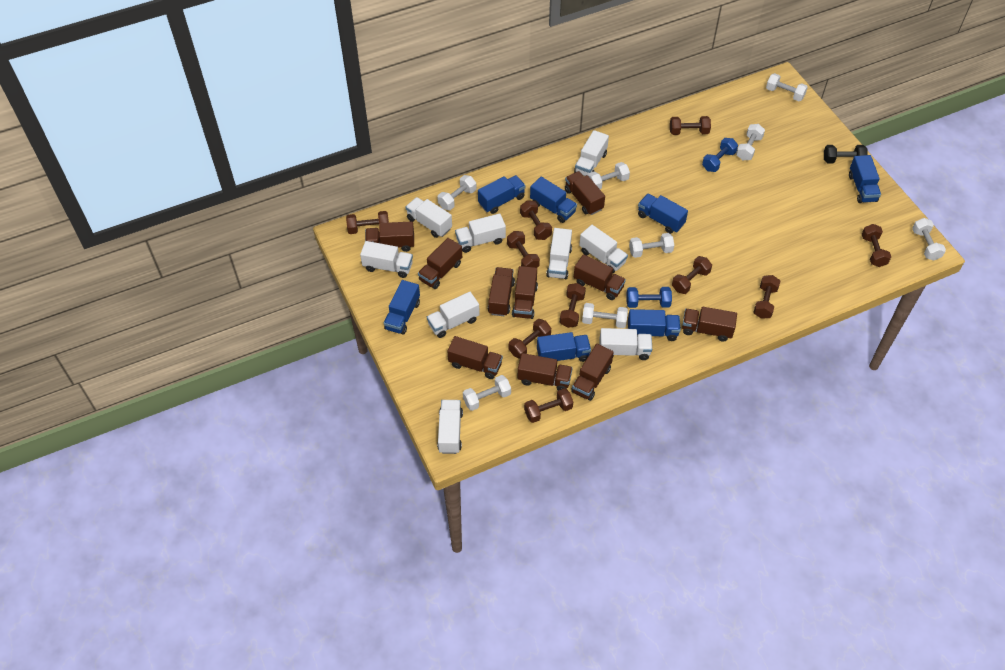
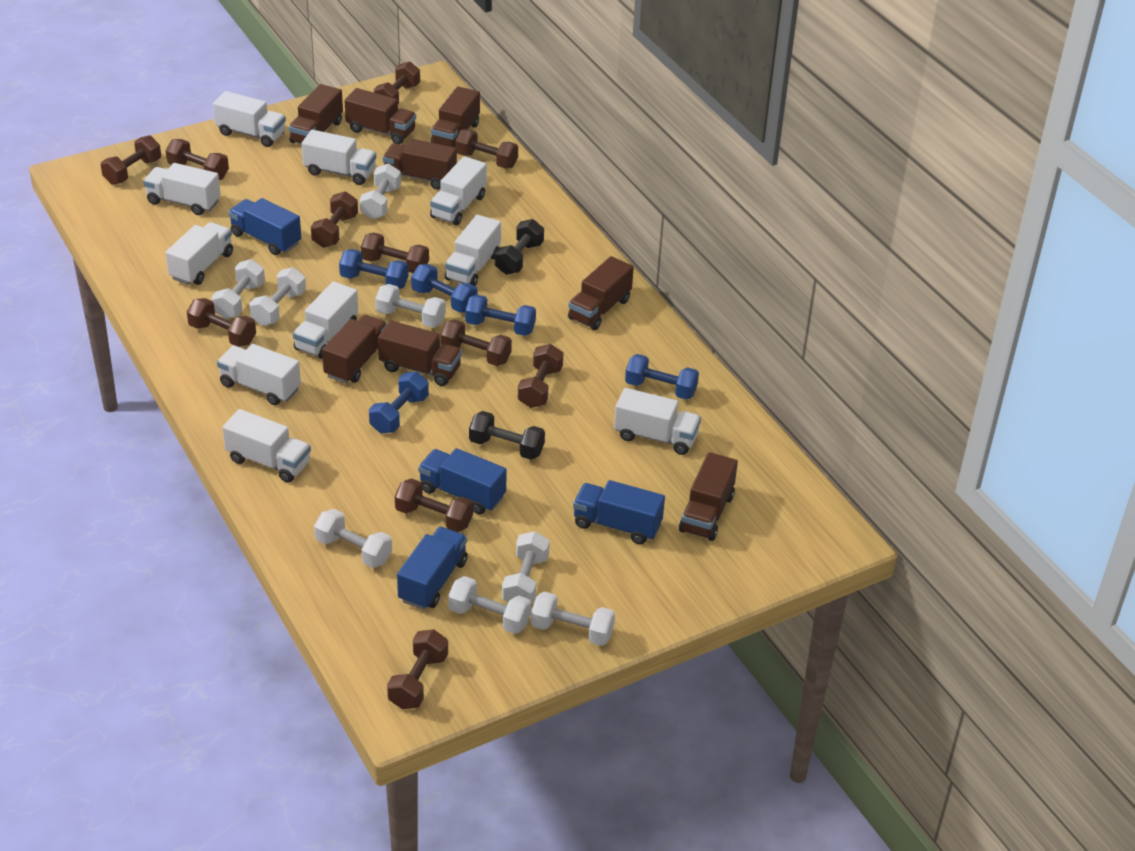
black dumbbell: 1 -> 2
blue dumbbell: 2 -> 5
blue truck: 7 -> 4
brown dumbbell: 10 -> 11
brown truck: 10 -> 8
white truck: 9 -> 10

